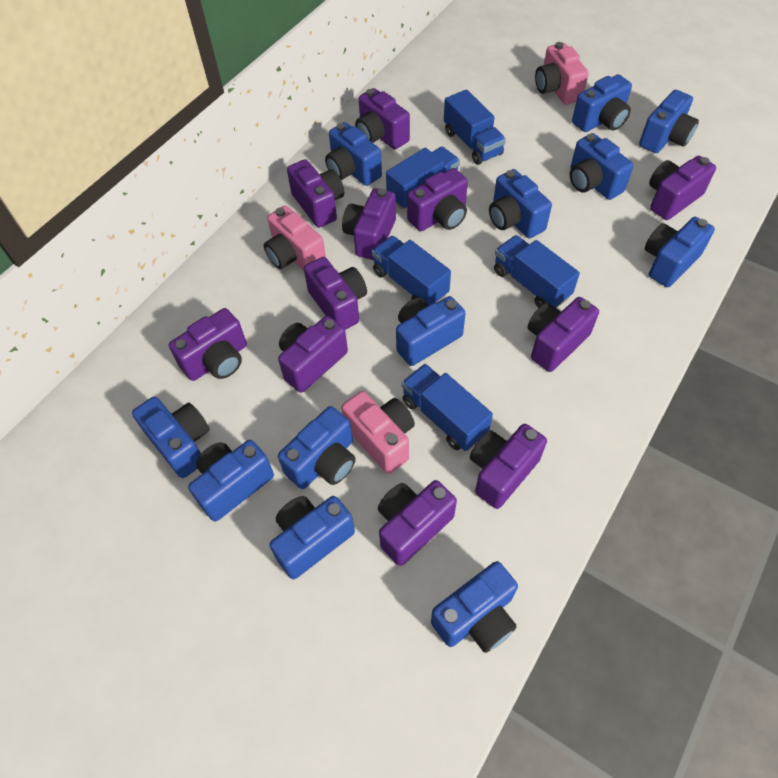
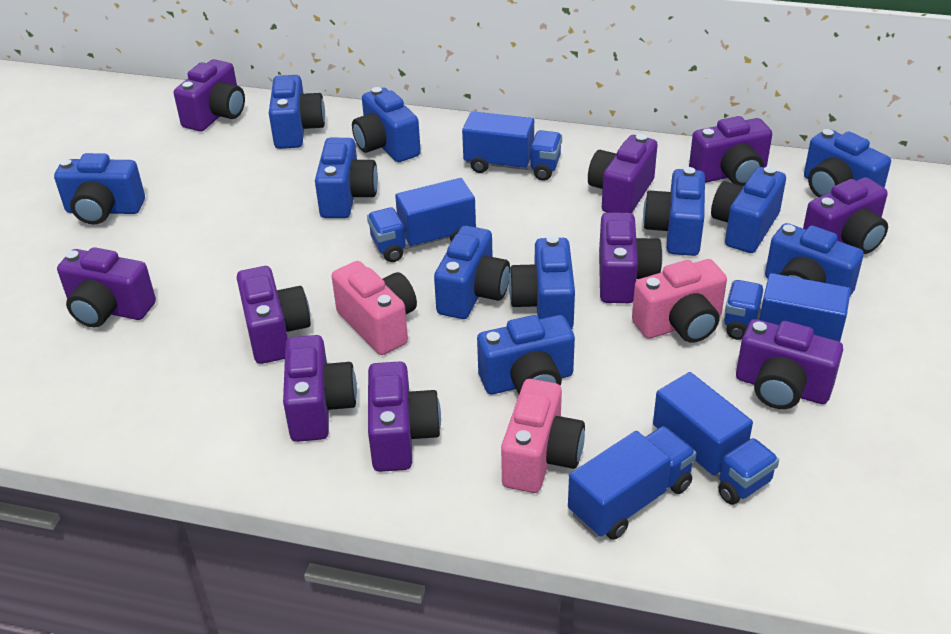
blue camera: 12 -> 11
purple camera: 11 -> 10

